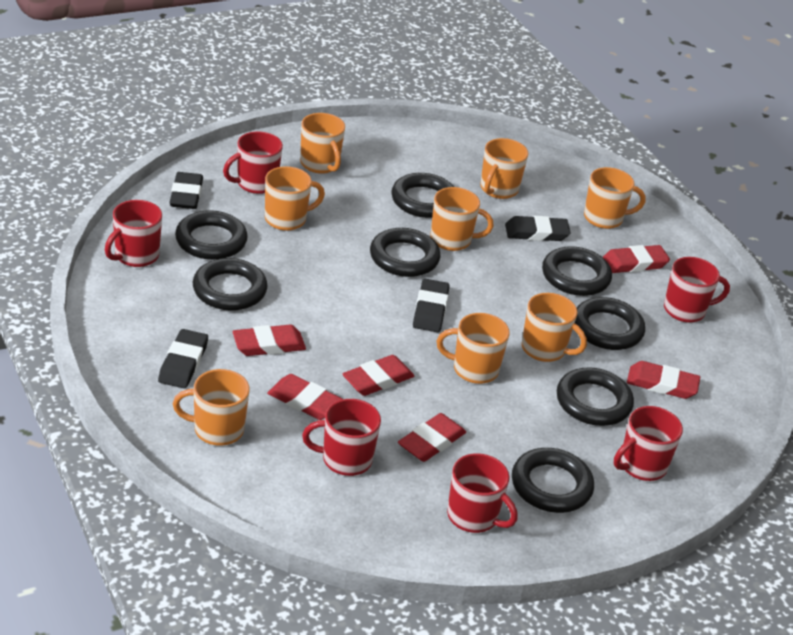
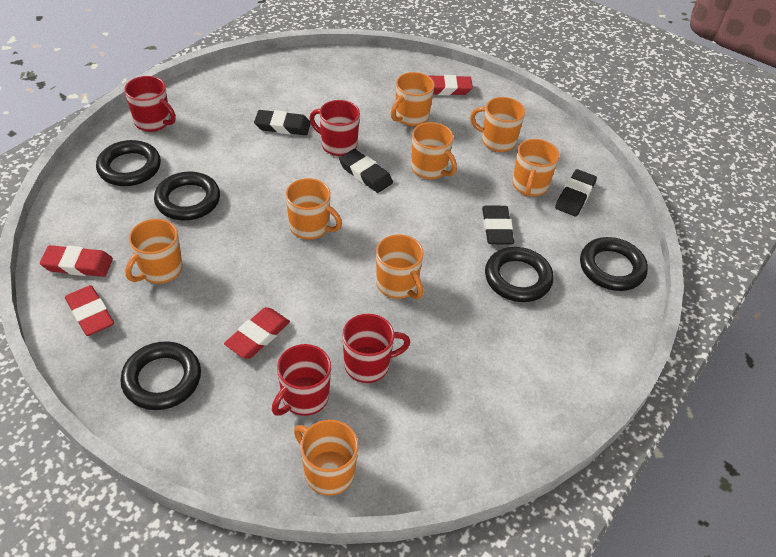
black ring: 8 -> 5
red eraser: 6 -> 4
red mug: 6 -> 4

